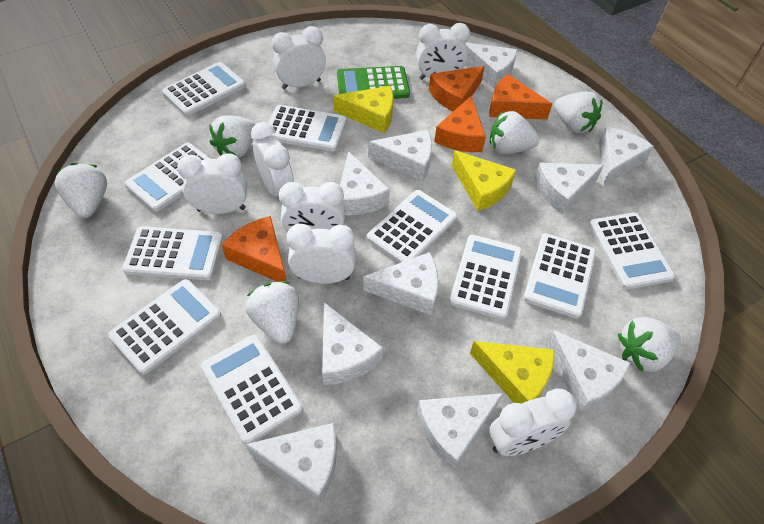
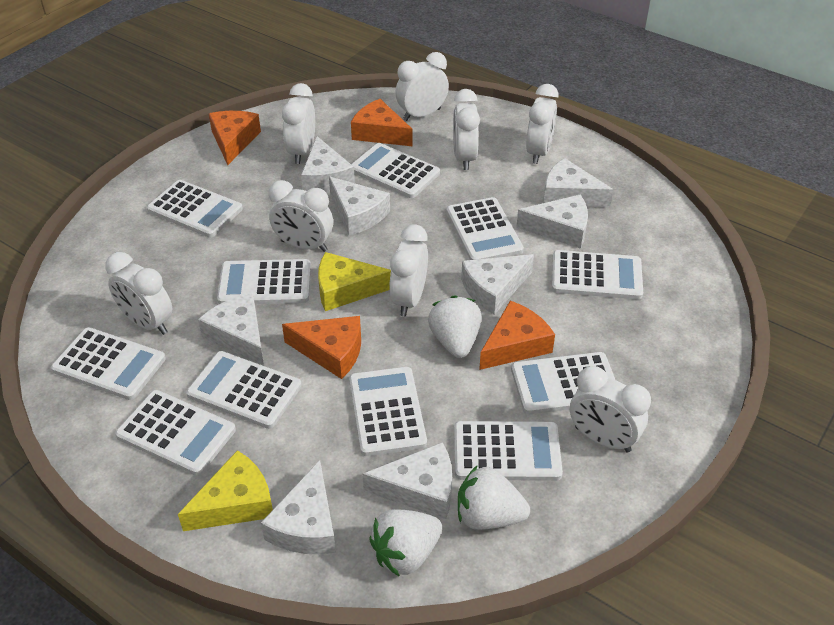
green calculator: 1 -> 0
white calculator: 10 -> 11
white cheese: 10 -> 8
white clock: 7 -> 8
white strawberry: 6 -> 3
yellow cheese: 3 -> 2

